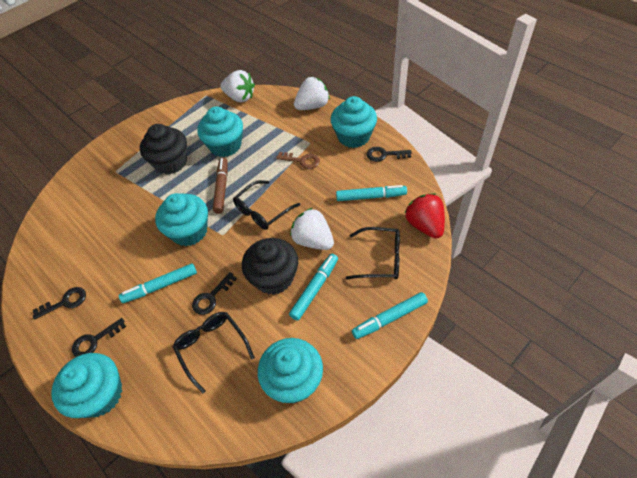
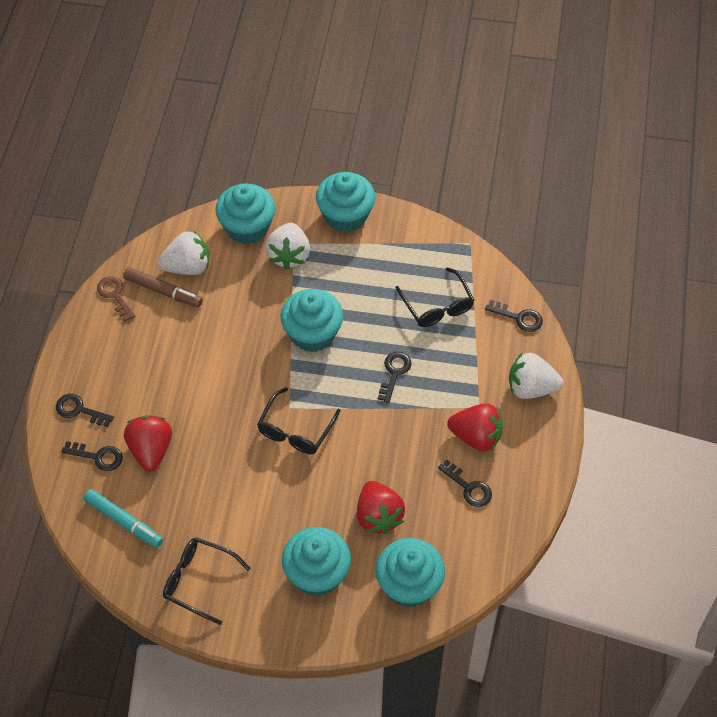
black cupcake: 2 -> 0
black key: 4 -> 5
red strawberry: 1 -> 3
turquoise marker: 4 -> 1

